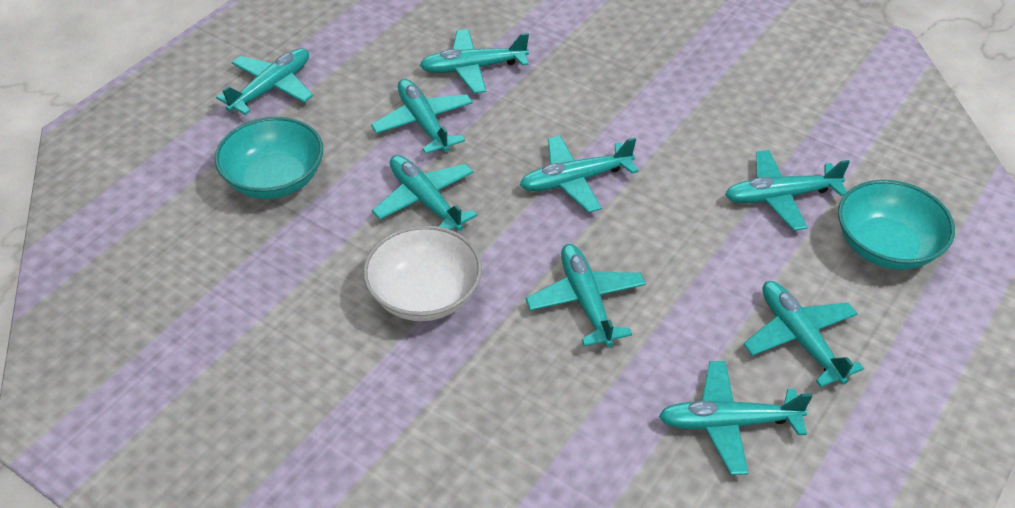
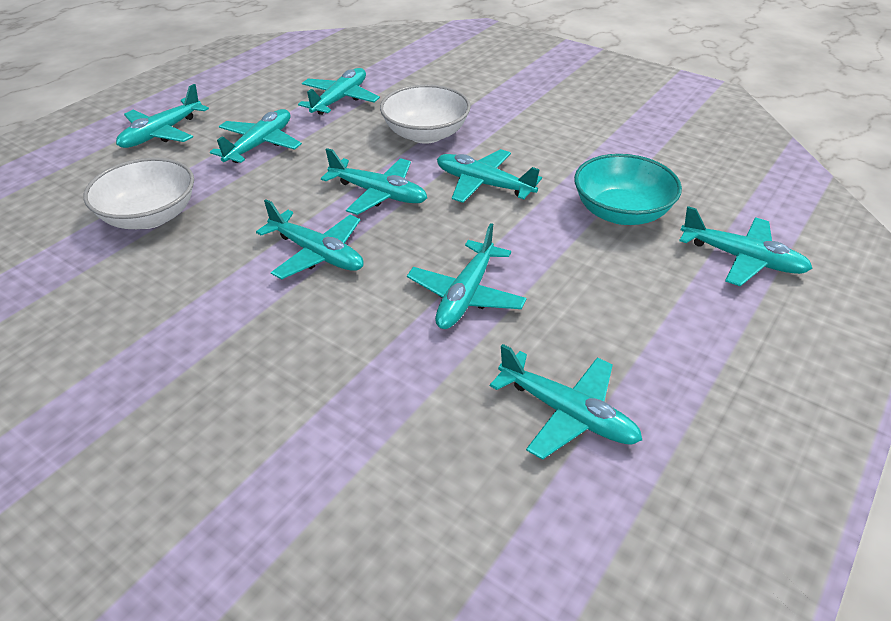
turquoise bowl: 2 -> 1
white bowl: 1 -> 2

